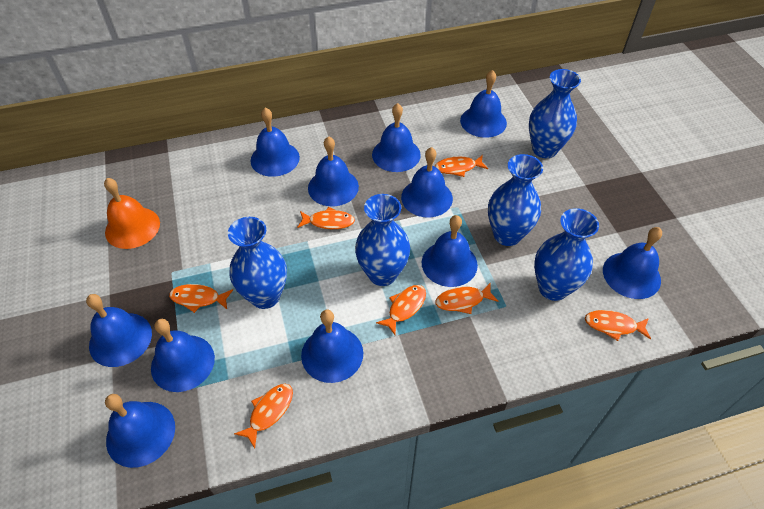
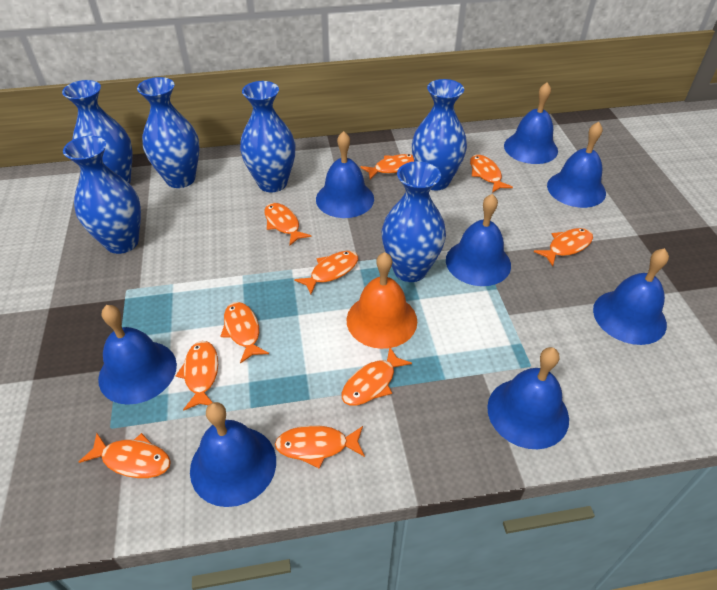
blue bell: 11 -> 8
blue vase: 5 -> 6
orange fish: 7 -> 10

